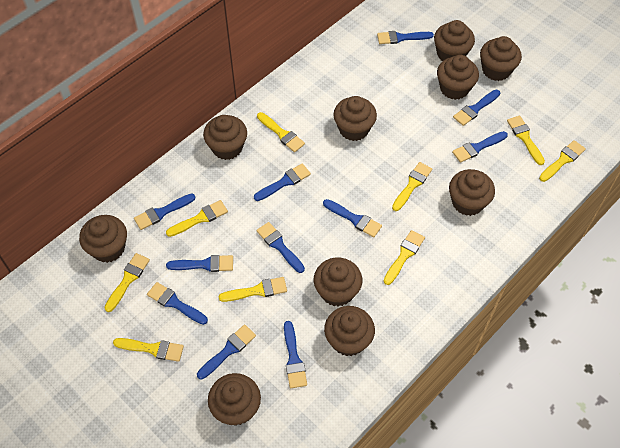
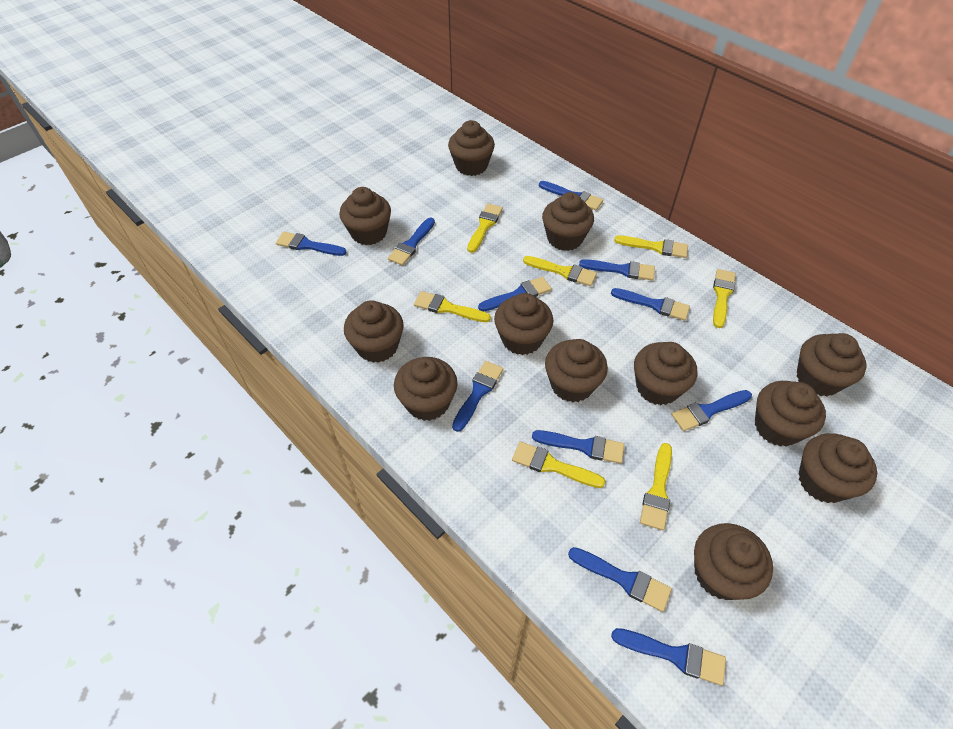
brown cupcake: 10 -> 12
yellow brush: 9 -> 7

